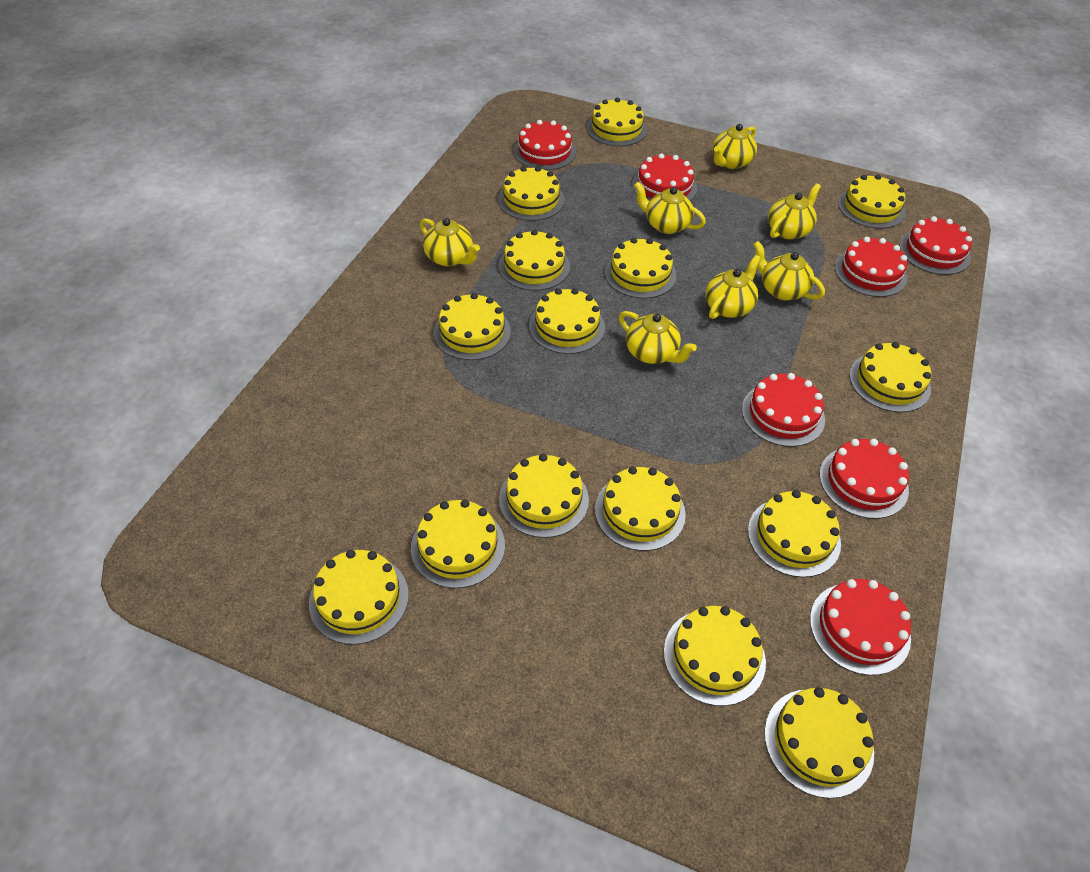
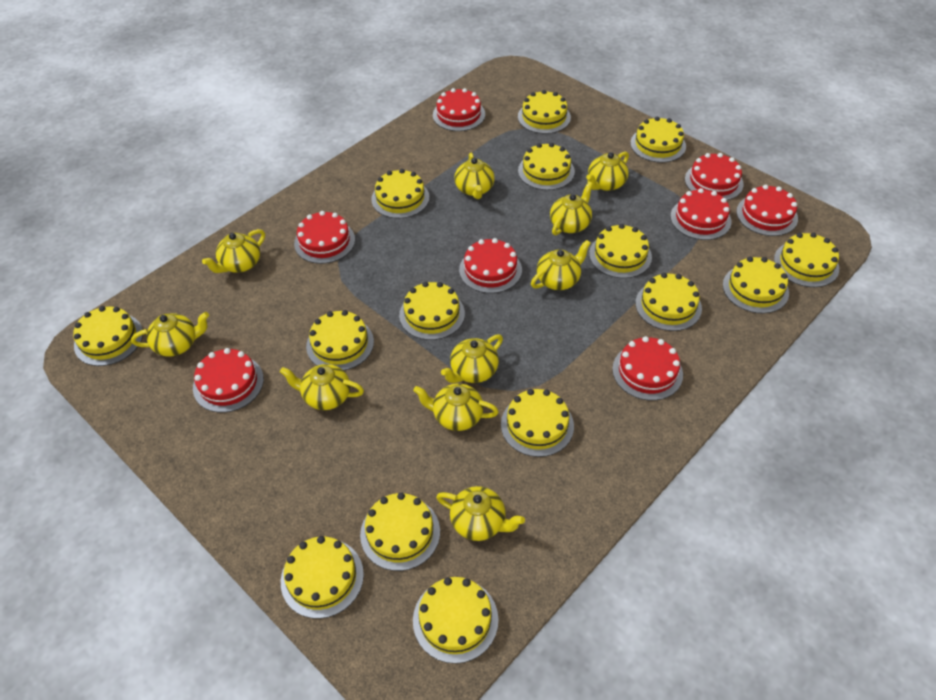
red cake: 7 -> 8
yellow teapot: 7 -> 10

